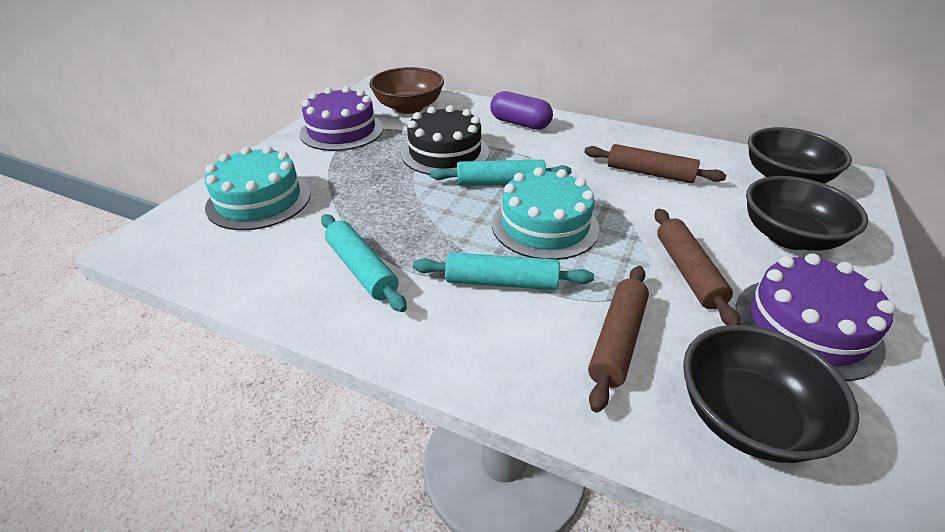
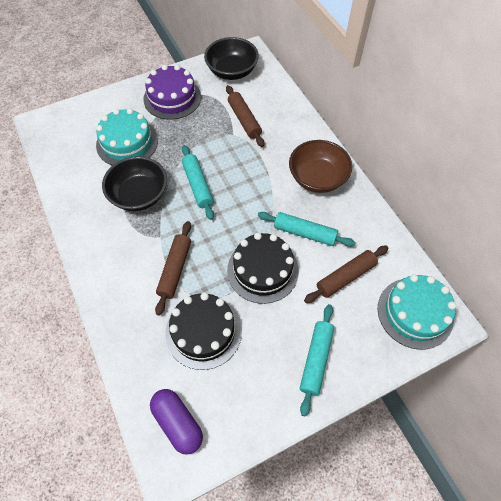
black bowl: 3 -> 2
black cake: 1 -> 2
purple cake: 2 -> 1

